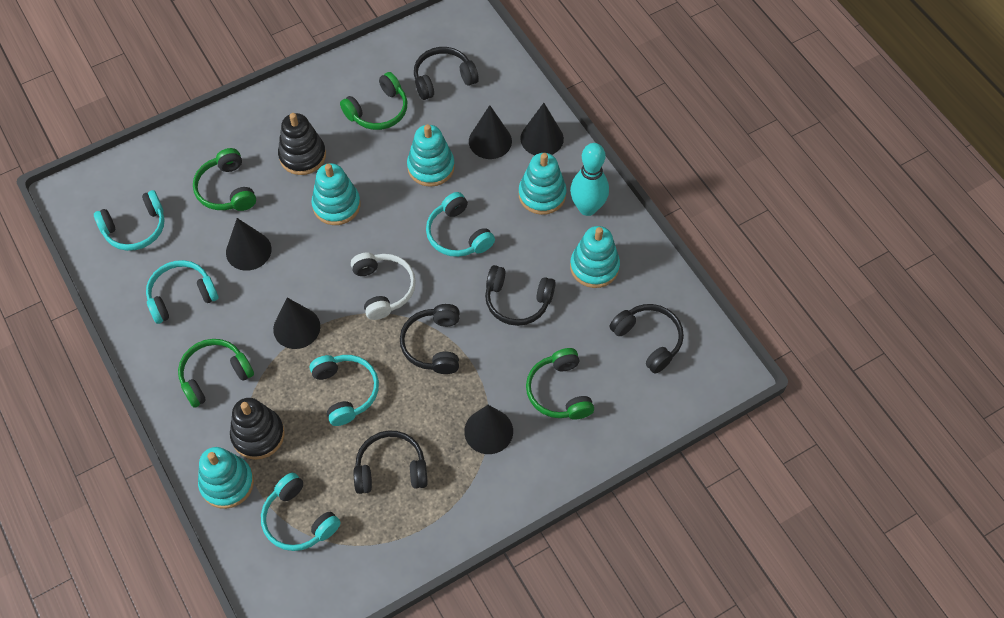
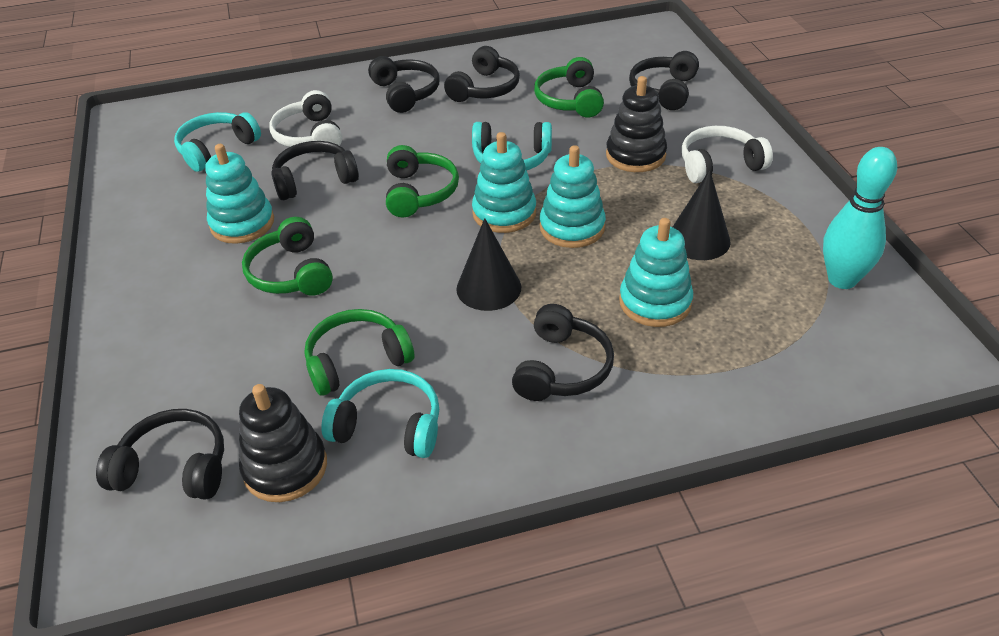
black cone: 5 -> 2
black headphones: 5 -> 6
turquoise headphones: 5 -> 3
turquoise stacking toy: 5 -> 4
white headphones: 1 -> 2

